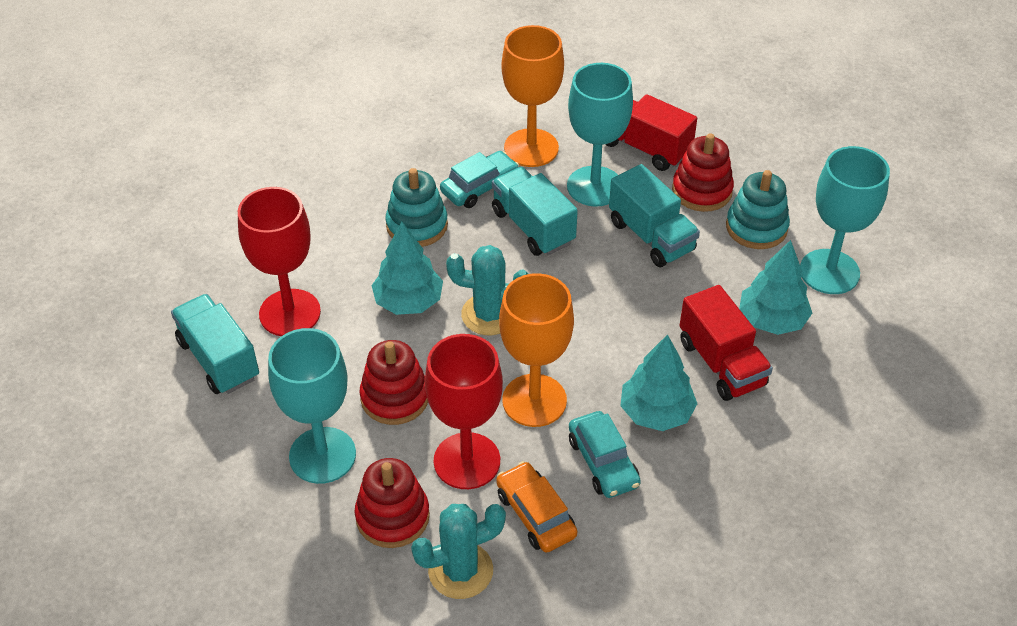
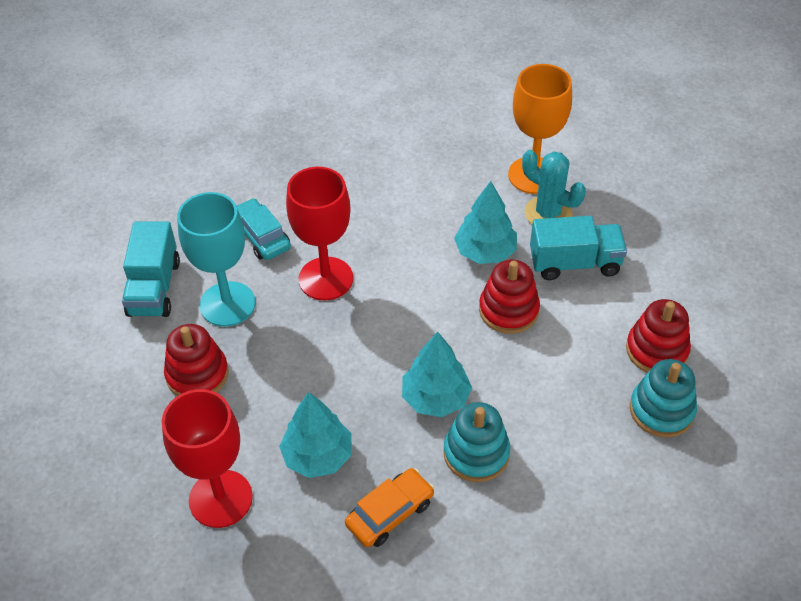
orange goblet: 2 -> 1
red truck: 2 -> 0
turquoise cactus: 2 -> 1
turquoise car: 2 -> 1
turquoise goblet: 3 -> 1
turquoise truck: 3 -> 2

